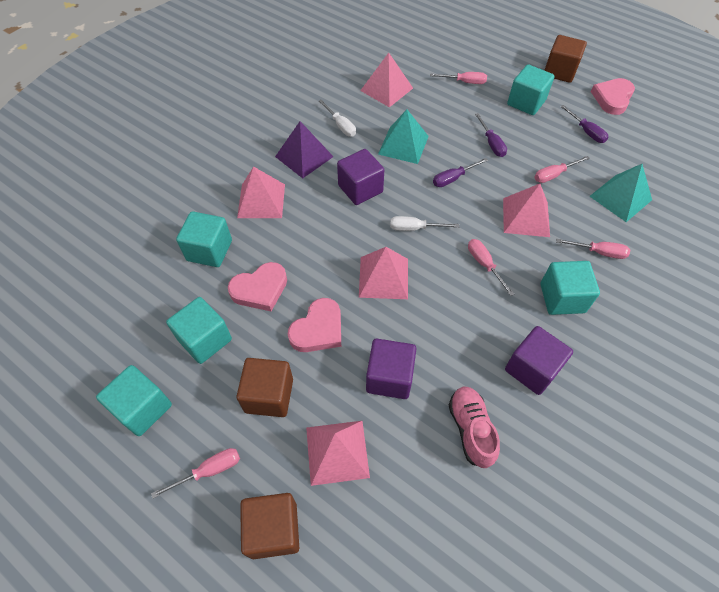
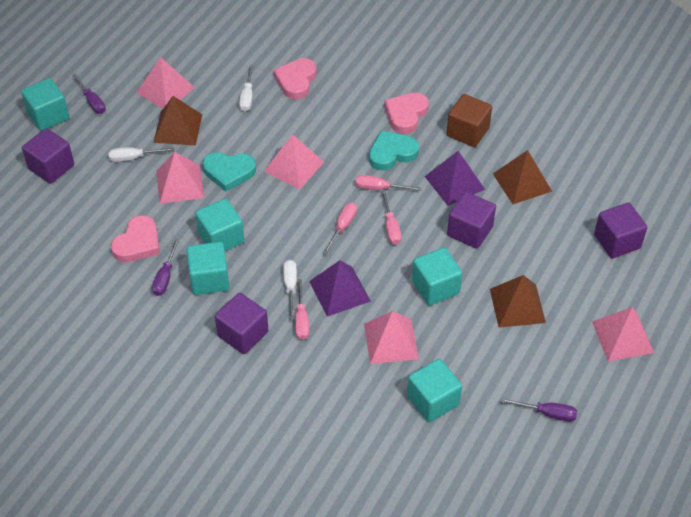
brown cube: 3 -> 1
brown pyramid: 0 -> 3
pink screwdriver: 5 -> 4
pink shoe: 1 -> 0
purple cube: 3 -> 4
purple pyramid: 1 -> 2
turquoise heart: 0 -> 2
turquoise pyramid: 2 -> 0
white screwdriver: 2 -> 3

